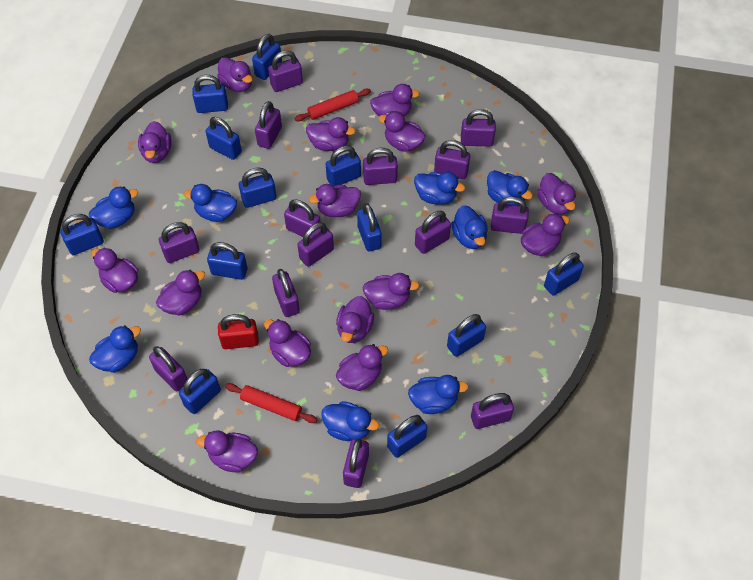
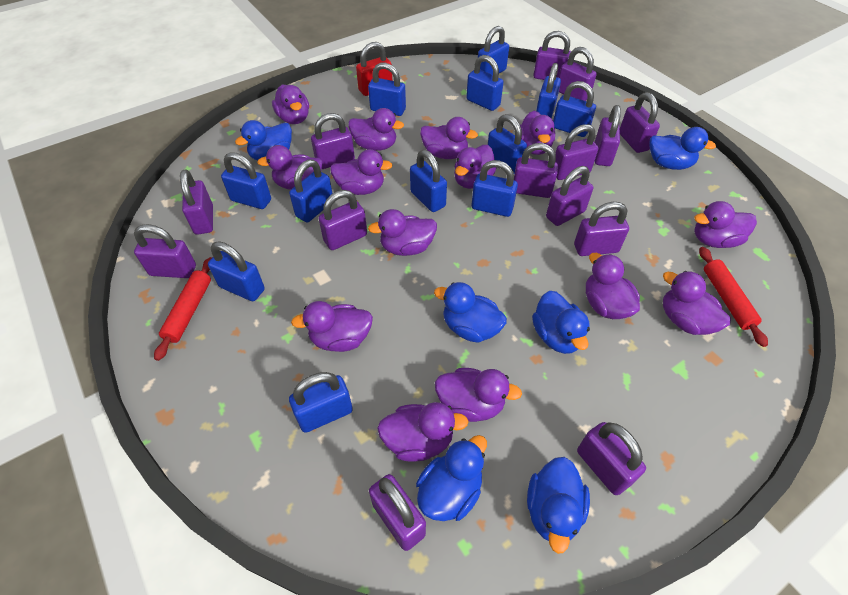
blue duck: 8 -> 6
purple duck: 15 -> 14

